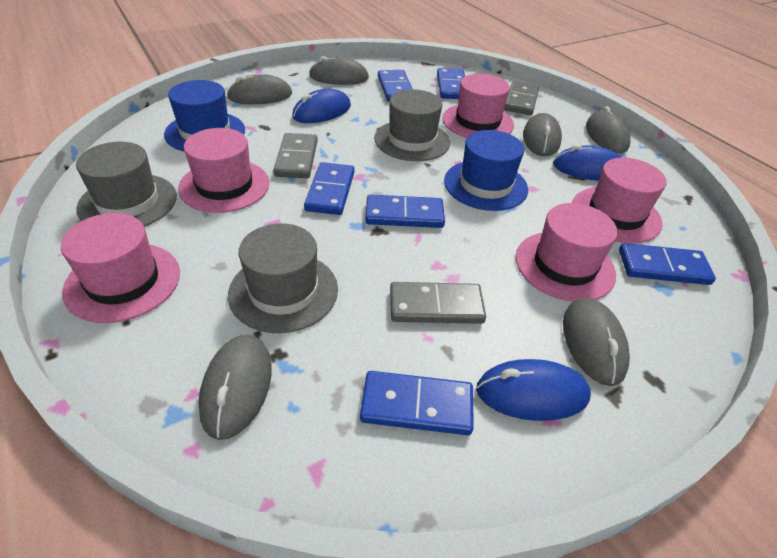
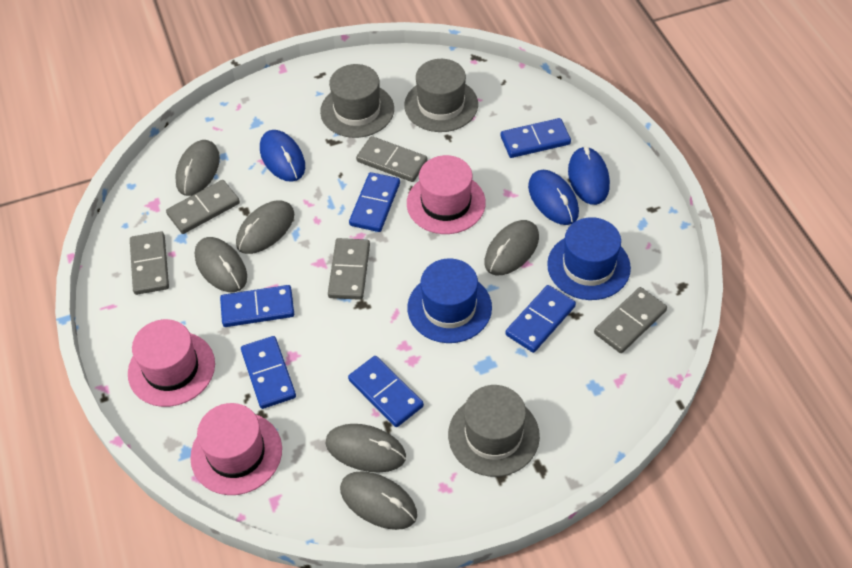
grey domino: 3 -> 5
pink hat: 5 -> 3

